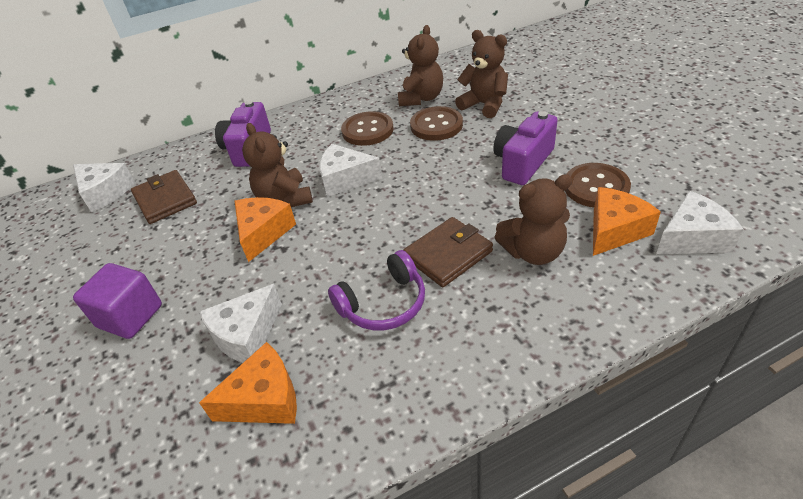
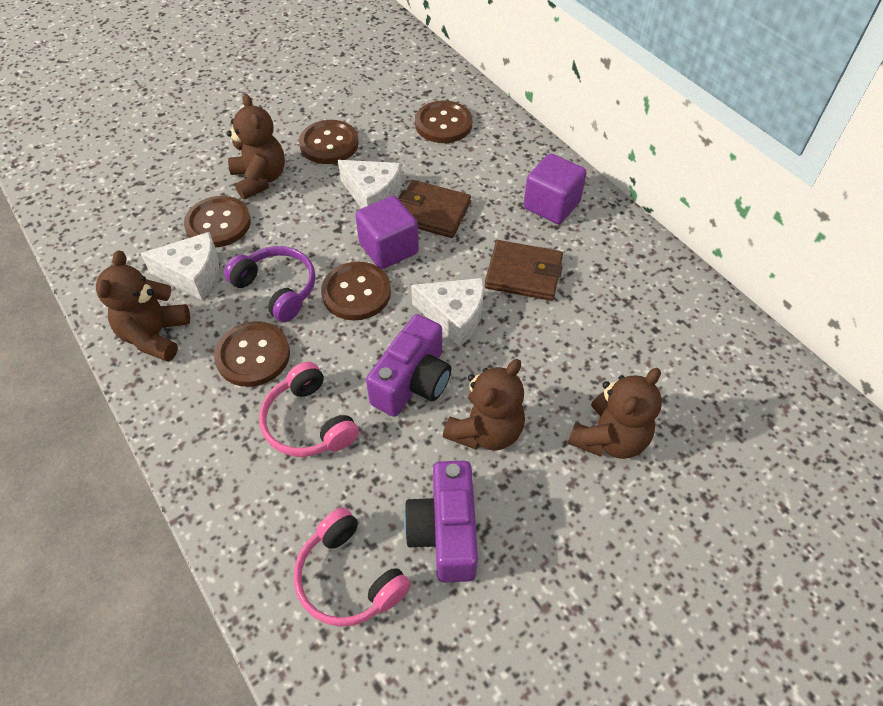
brown button: 3 -> 5
orange cheese: 3 -> 0
pink headphones: 0 -> 2
purple cube: 1 -> 2
white cheese: 4 -> 3

